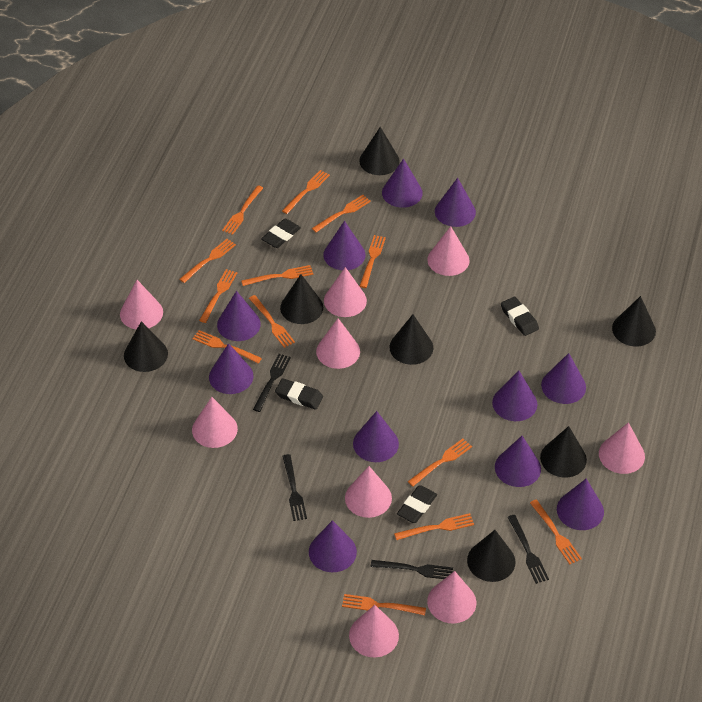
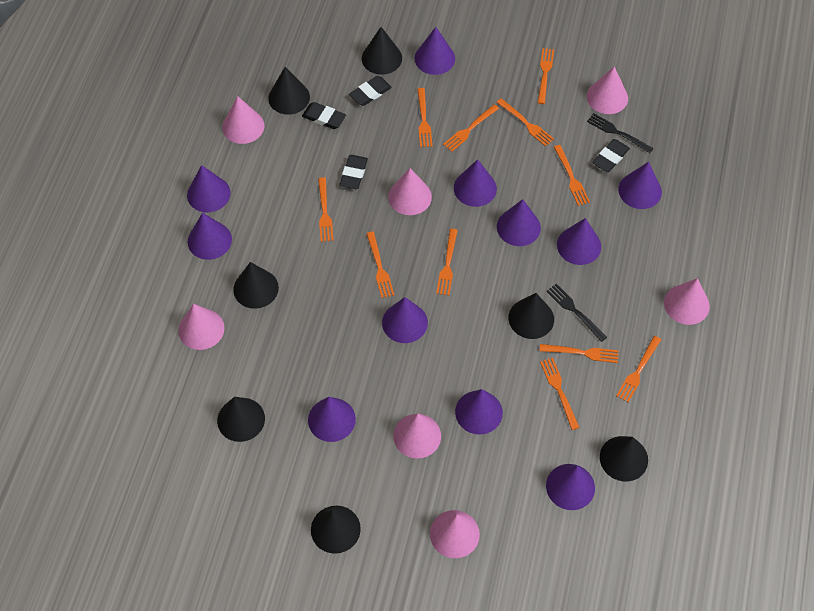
black fork: 4 -> 2
orange fork: 13 -> 11
pink cone: 9 -> 7

